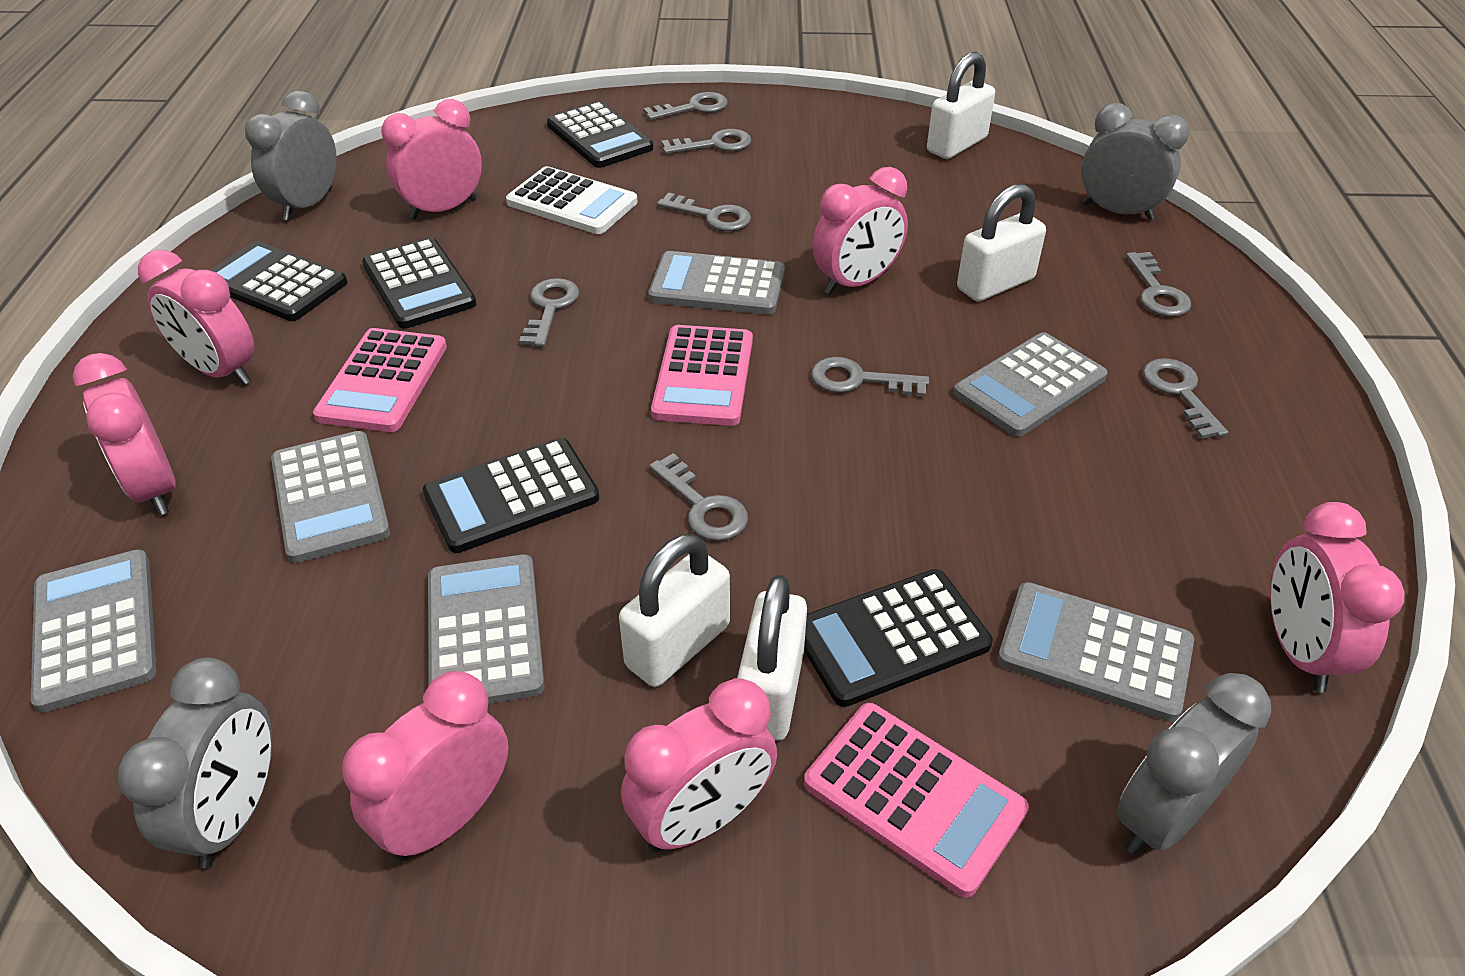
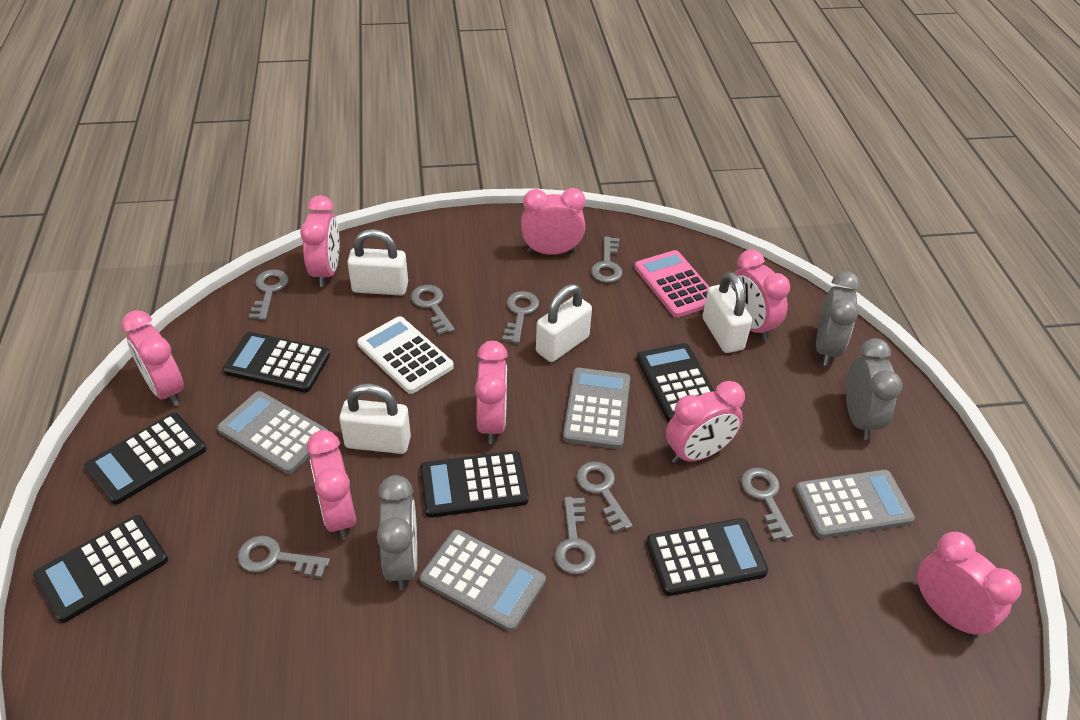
black calculator: 5 -> 6
grey calculator: 6 -> 4
grey clock: 4 -> 3
pink calculator: 3 -> 1
pink clock: 7 -> 8

